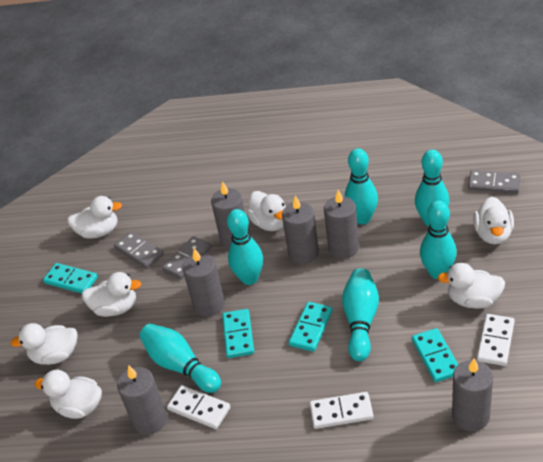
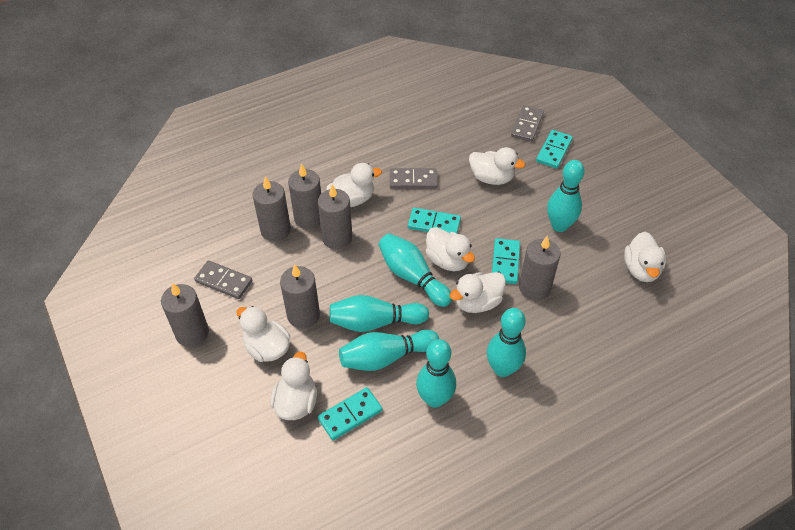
white domino: 3 -> 0

